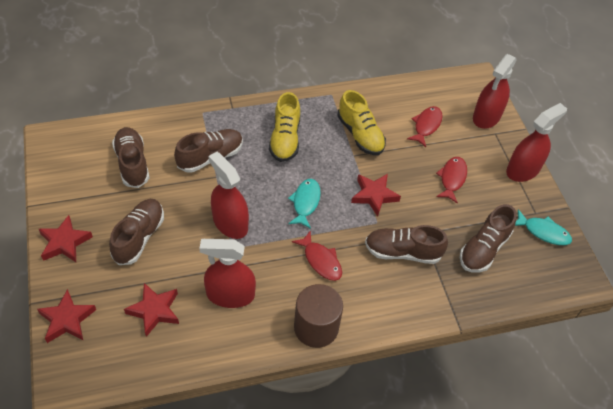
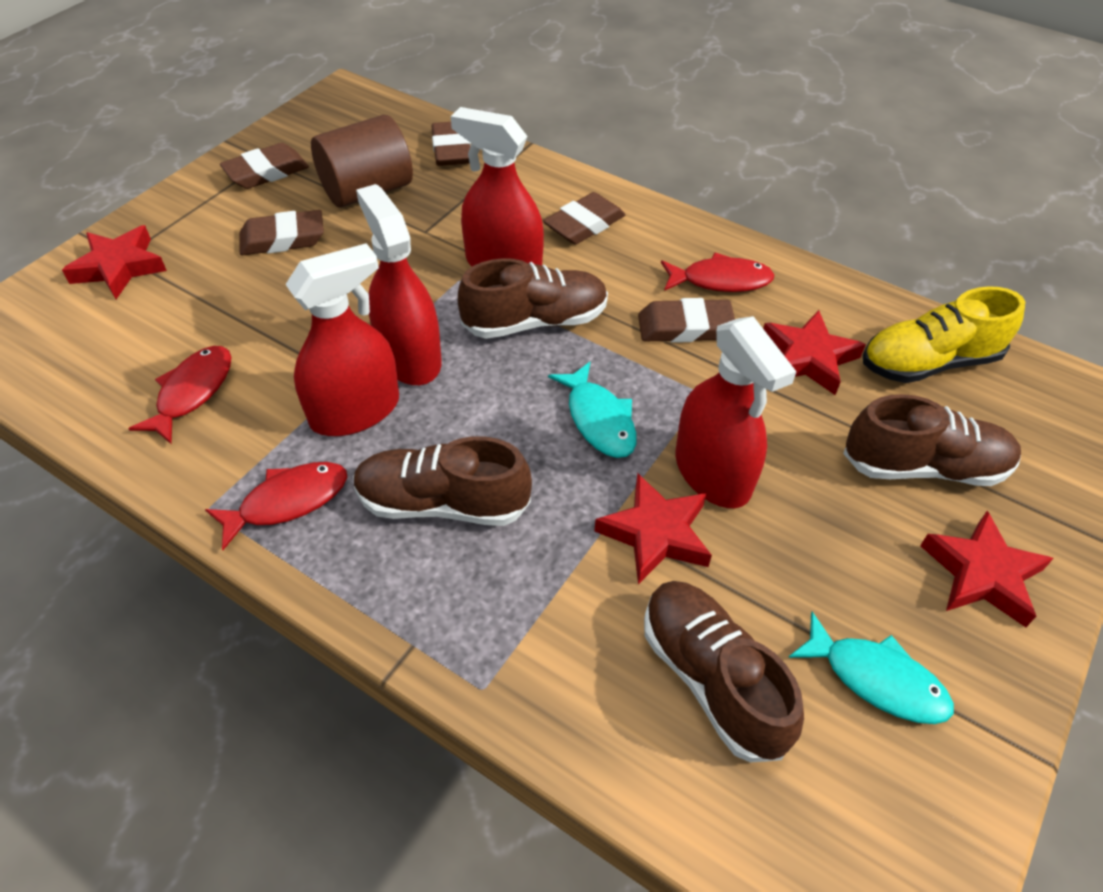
brown eraser: 0 -> 5
brown shoe: 5 -> 4
yellow shoe: 2 -> 1

